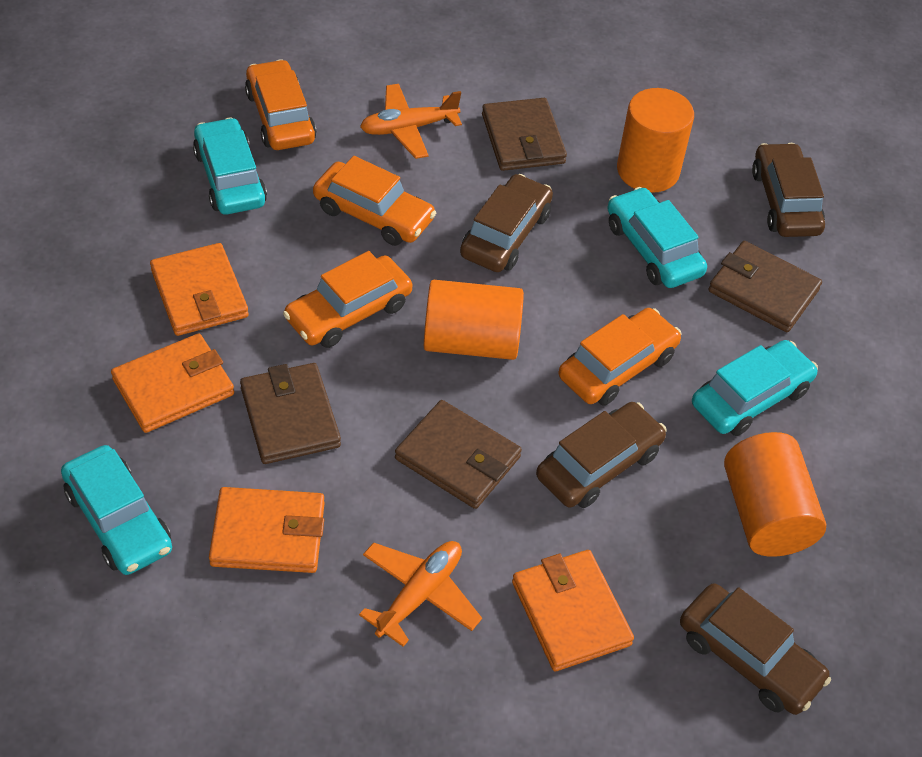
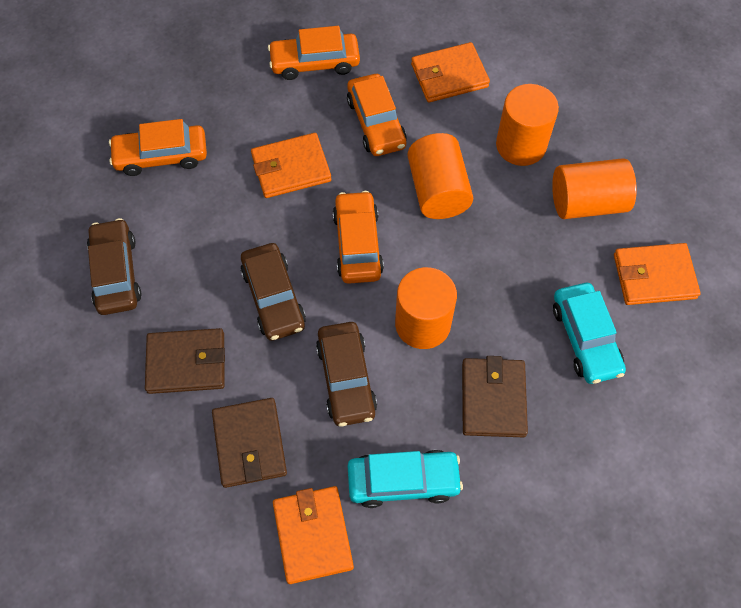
brown car: 4 -> 3
brown wallet: 4 -> 3
orange cylinder: 3 -> 4
orange plane: 2 -> 0
turquoise car: 4 -> 2

